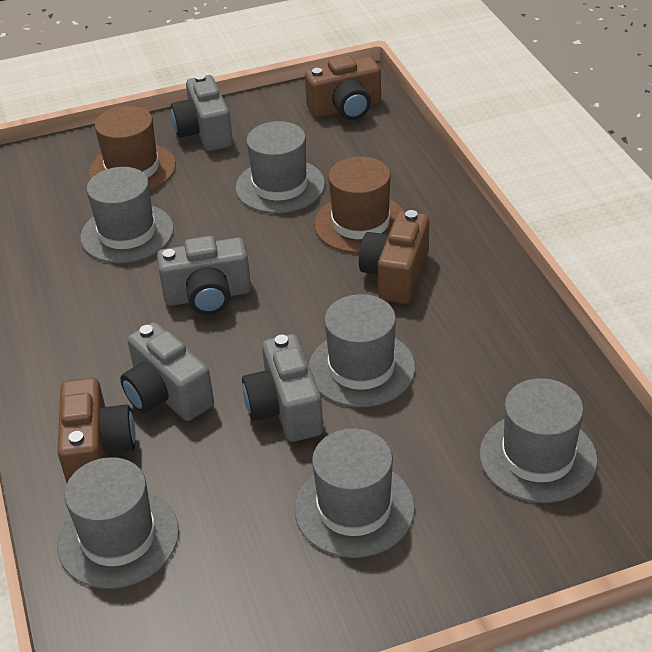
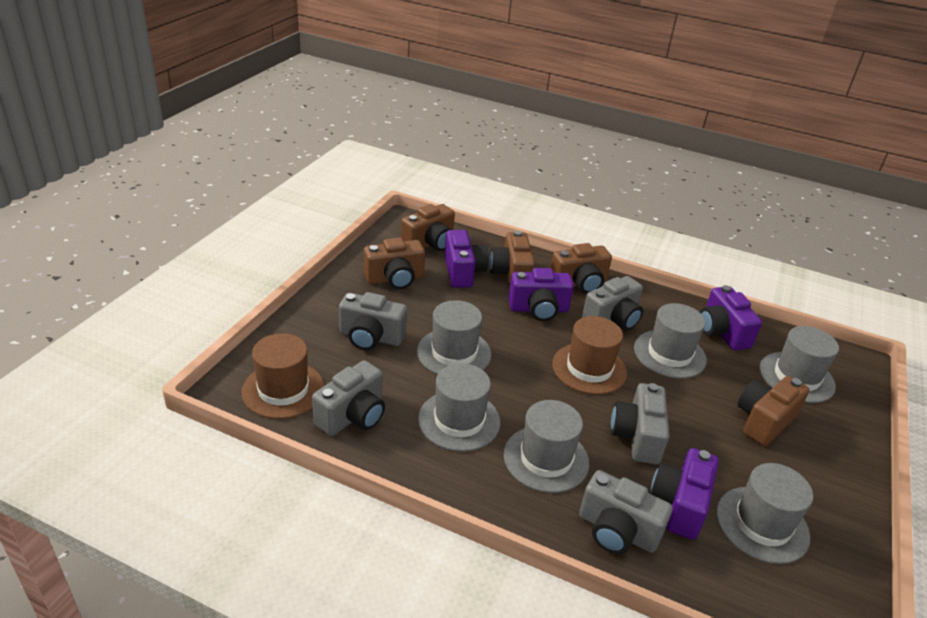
brown camera: 3 -> 5
grey camera: 4 -> 5
purple camera: 0 -> 4

